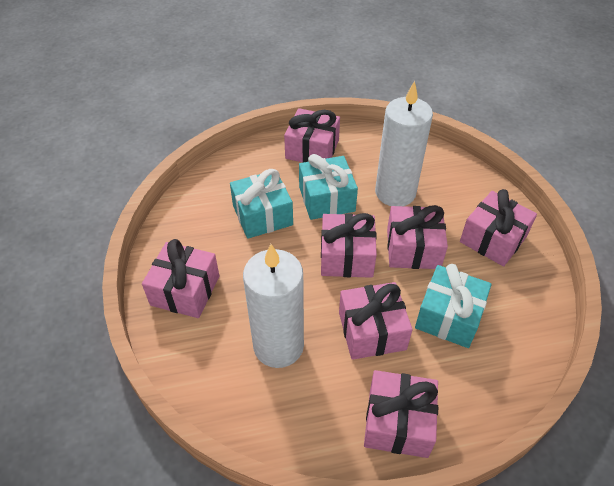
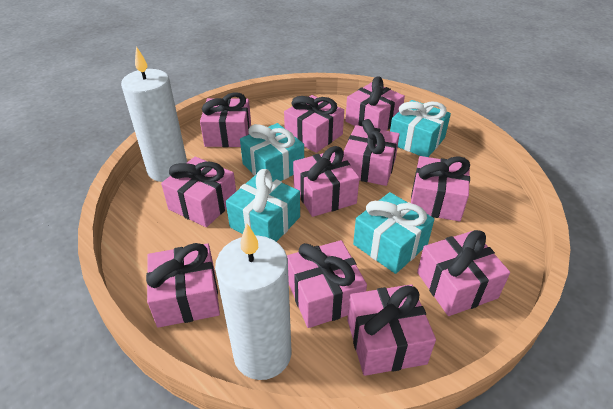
pink gift: 7 -> 11
turquoise gift: 3 -> 4

